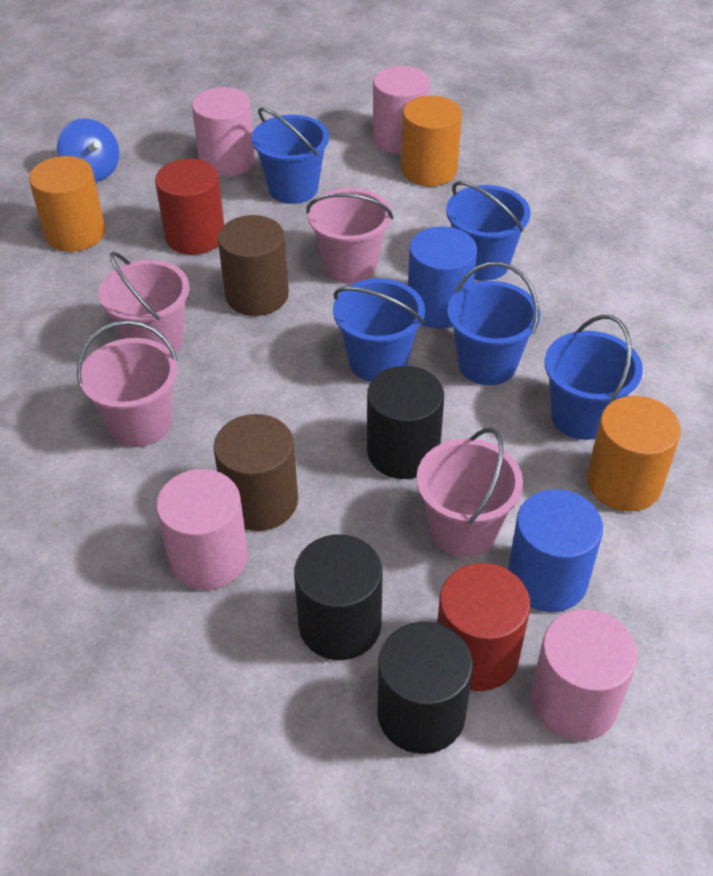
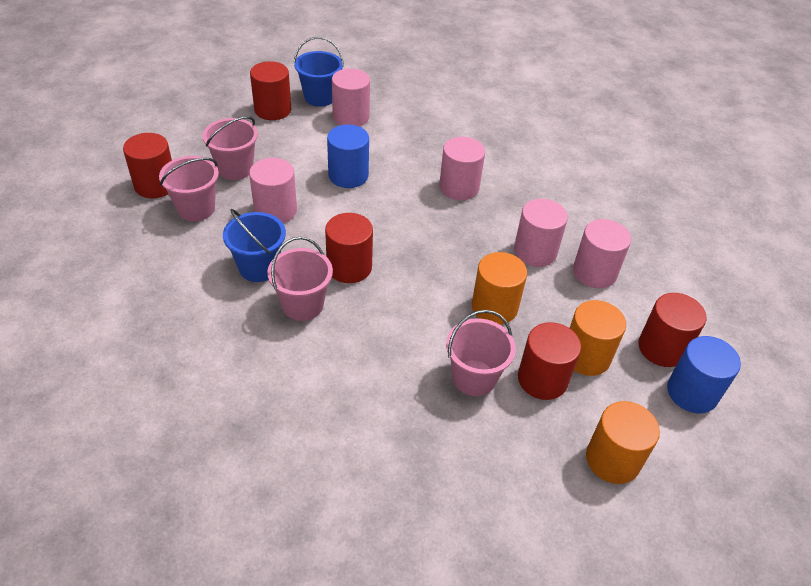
black cylinder: 3 -> 0
blue bucket: 5 -> 2
blue spinning top: 1 -> 0
brown cylinder: 2 -> 0
pink cylinder: 4 -> 5
red cylinder: 2 -> 5

